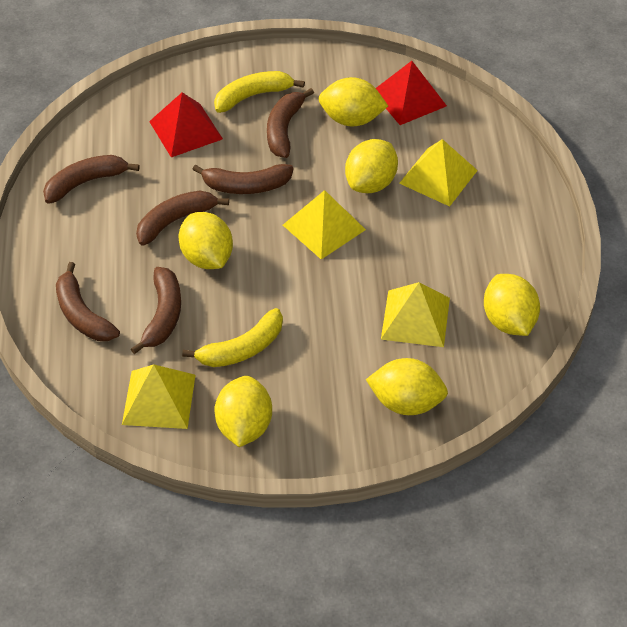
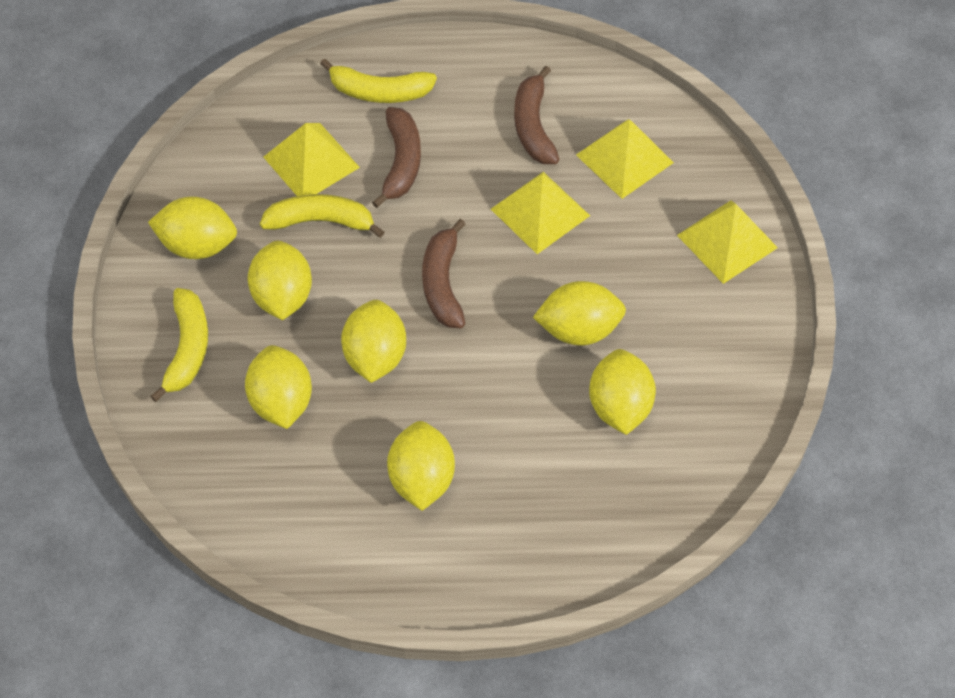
brown banana: 6 -> 3
red pyramid: 2 -> 0
yellow banana: 2 -> 3
yellow lemon: 6 -> 7

